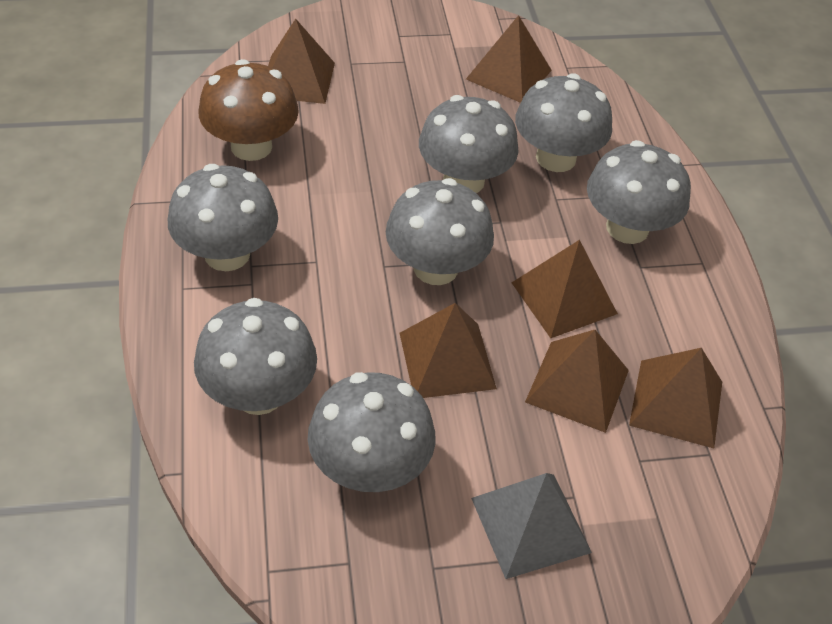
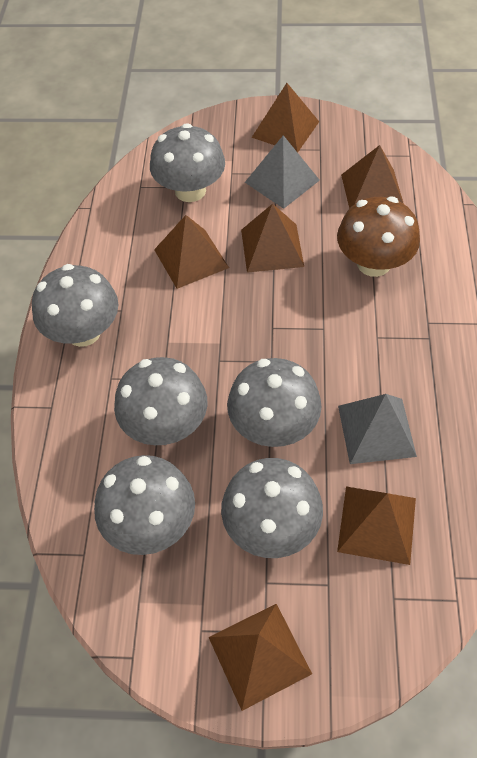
grey mushroom: 7 -> 6
grey pyramid: 1 -> 2

